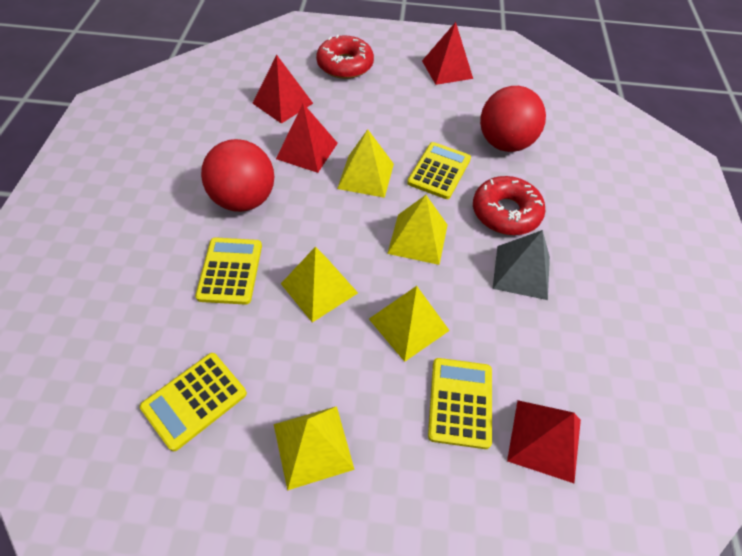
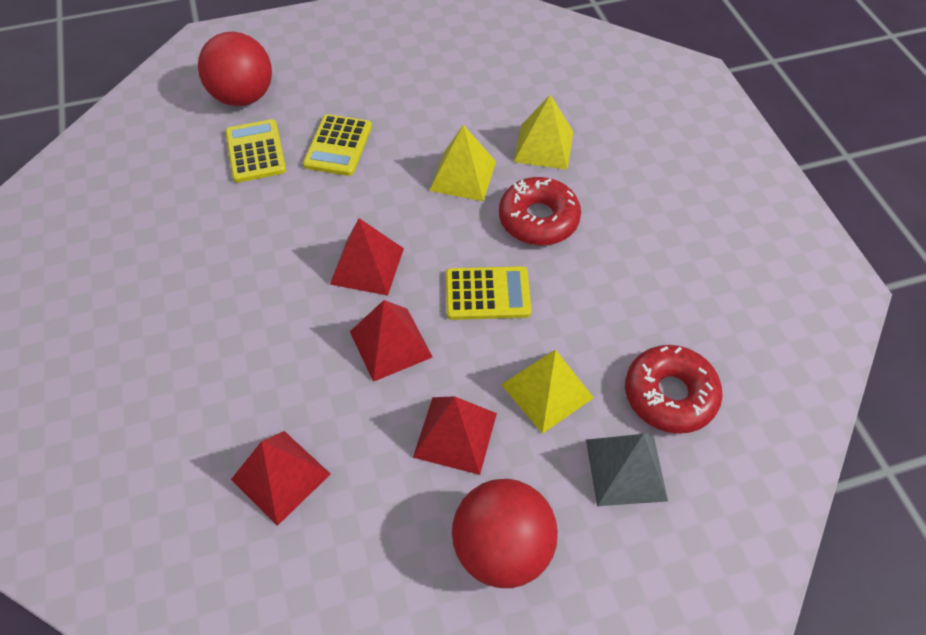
yellow calculator: 4 -> 3
yellow pyramid: 5 -> 3

